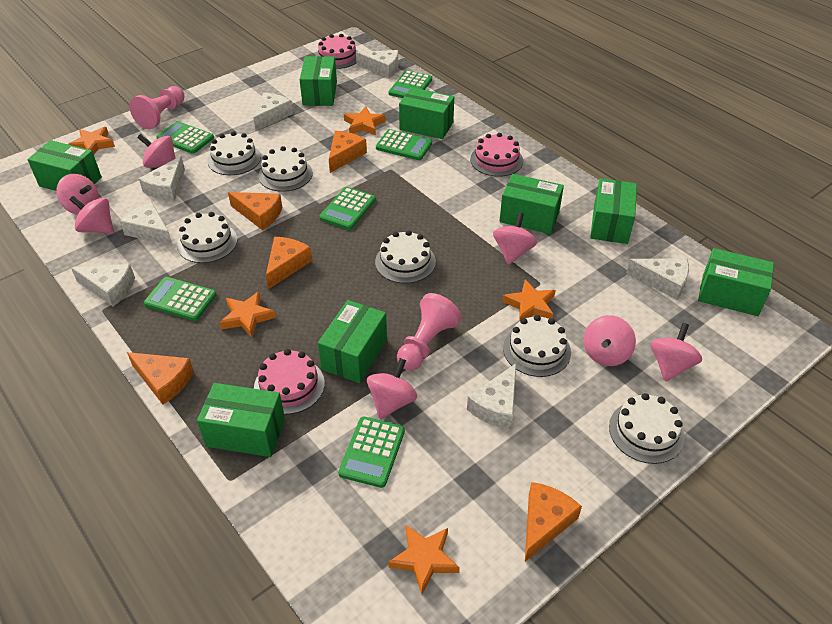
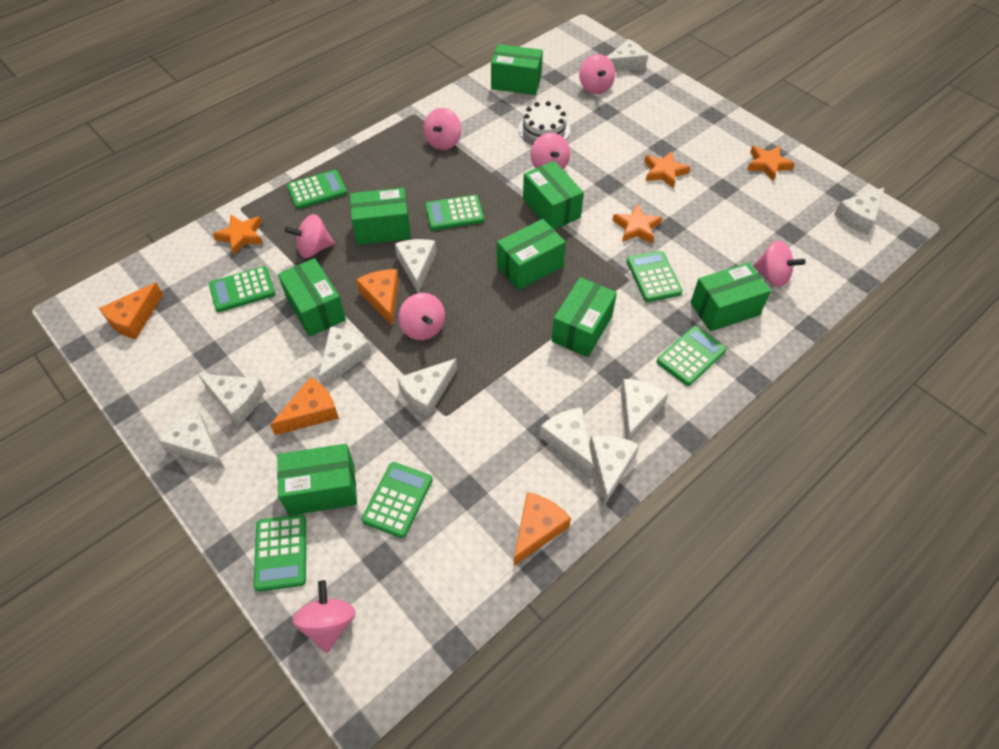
green calculator: 6 -> 7
orange cheese: 5 -> 4
orange star: 5 -> 4
pink cake: 3 -> 0
pink pawn: 2 -> 0
white cake: 6 -> 1
white cheese: 7 -> 10

